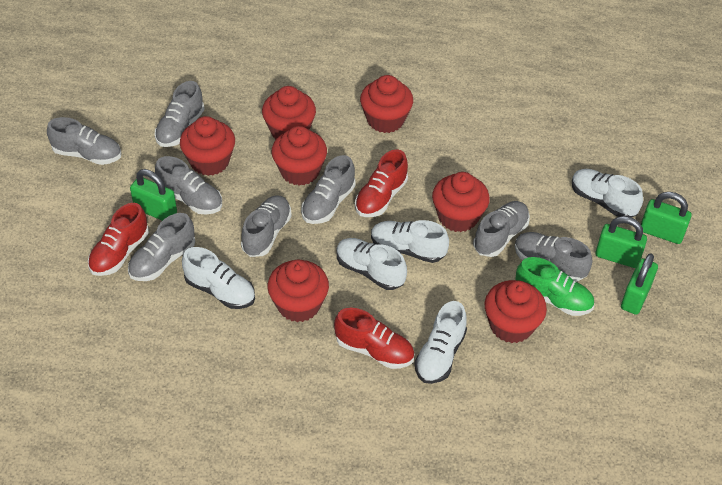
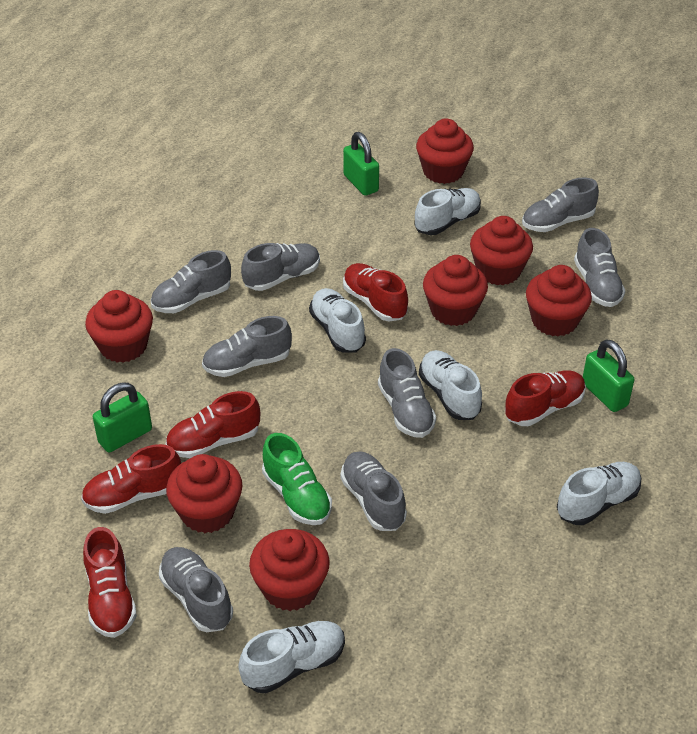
green padlock: 4 -> 3
red shoe: 3 -> 5

